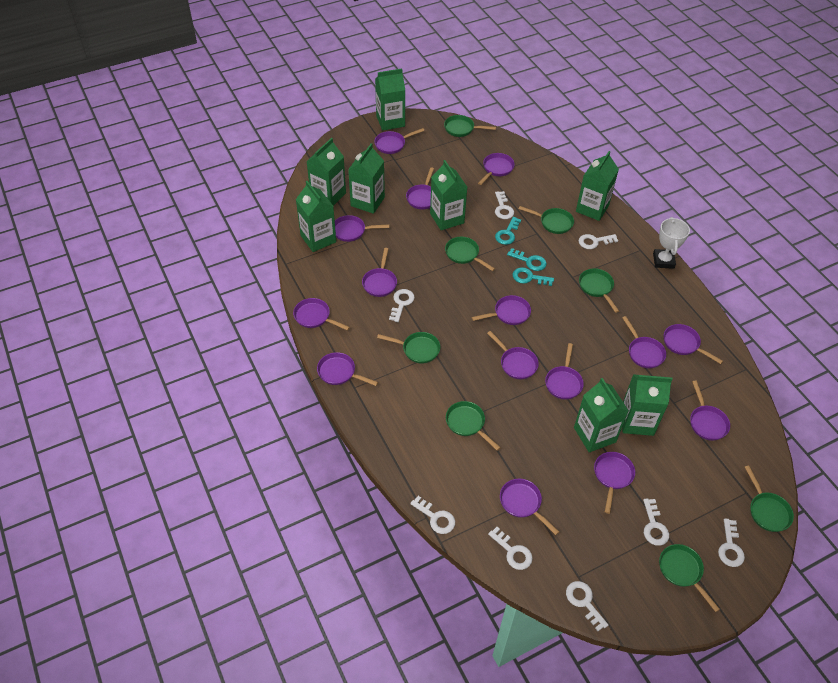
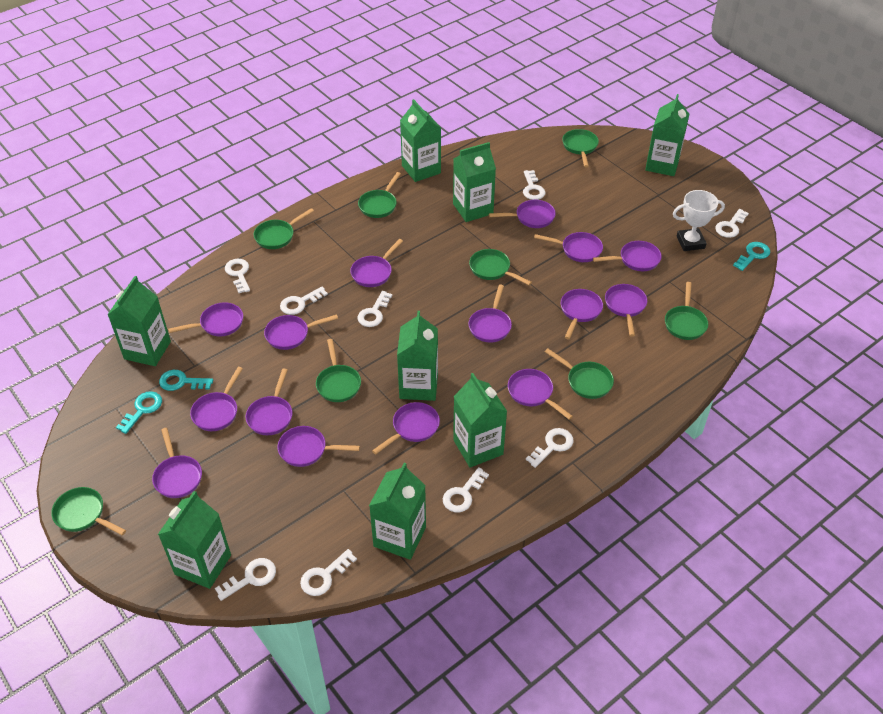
white key: 8 -> 9

